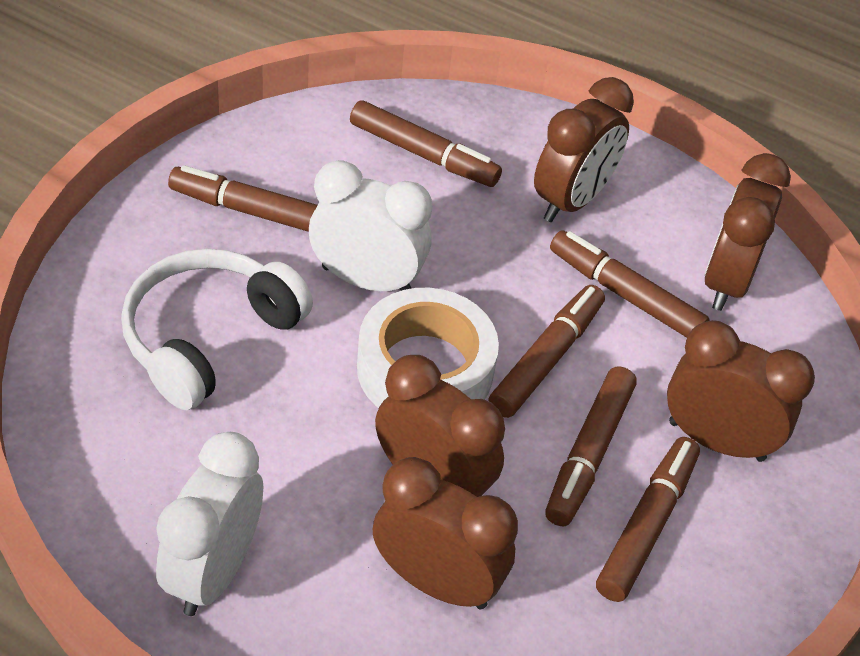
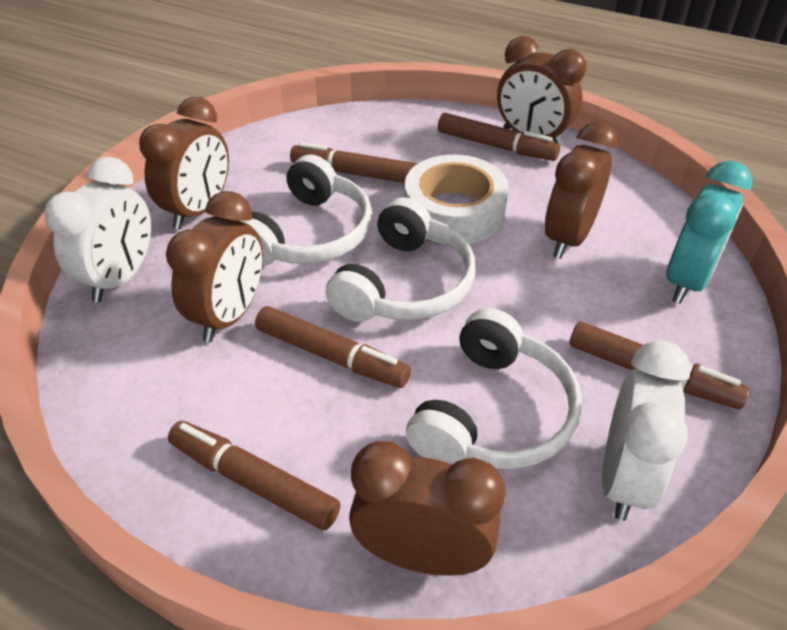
brown marker: 6 -> 5
turquoise clock: 0 -> 1
white headphones: 1 -> 3

